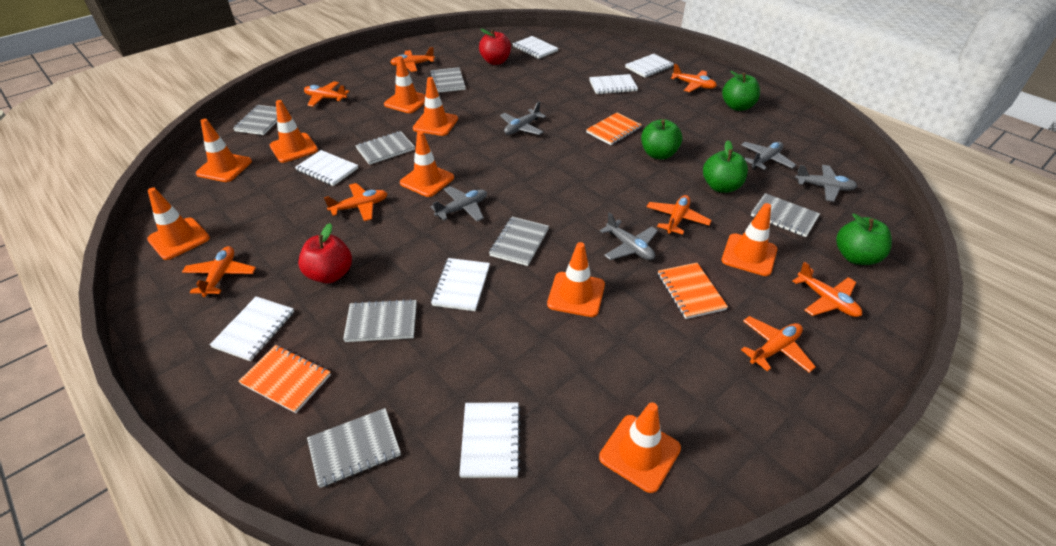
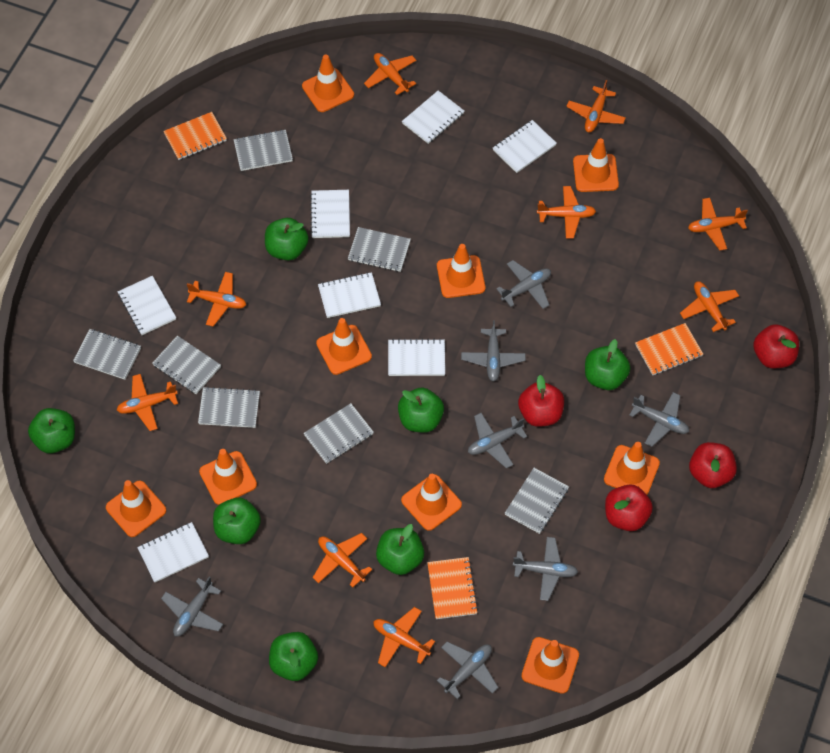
green apple: 4 -> 7
grey plane: 5 -> 7
orange plane: 8 -> 9
red apple: 2 -> 4

